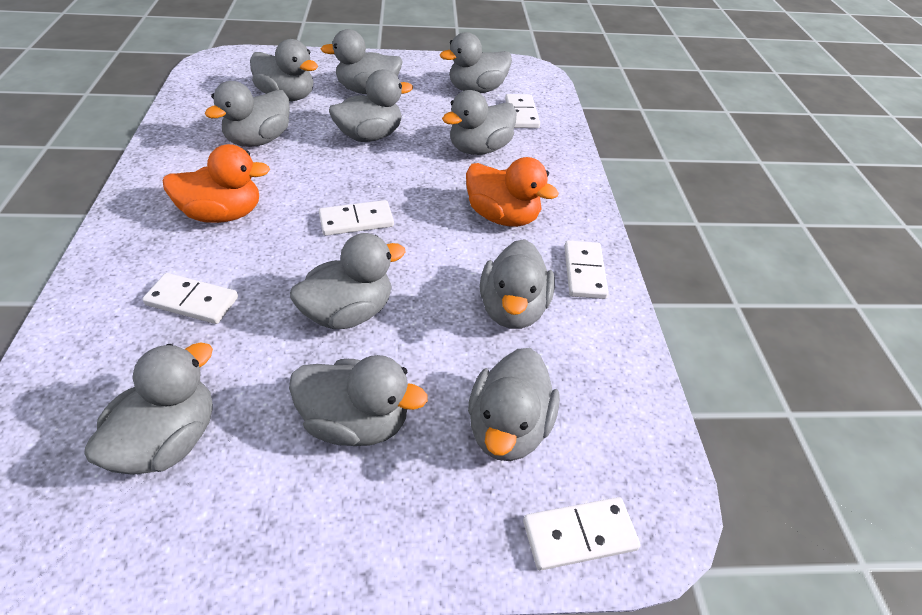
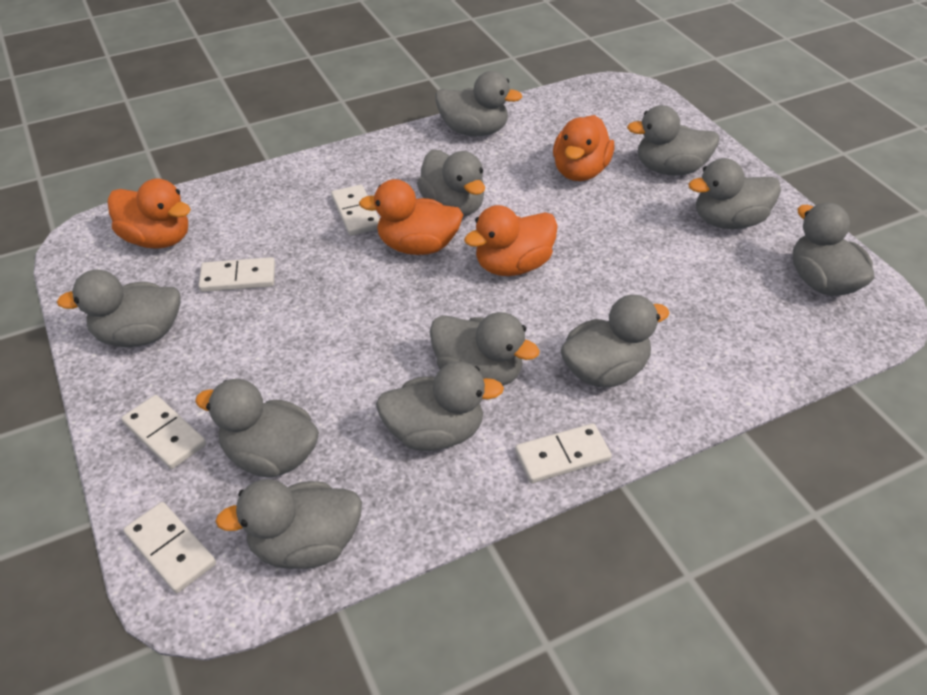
orange duck: 2 -> 4

